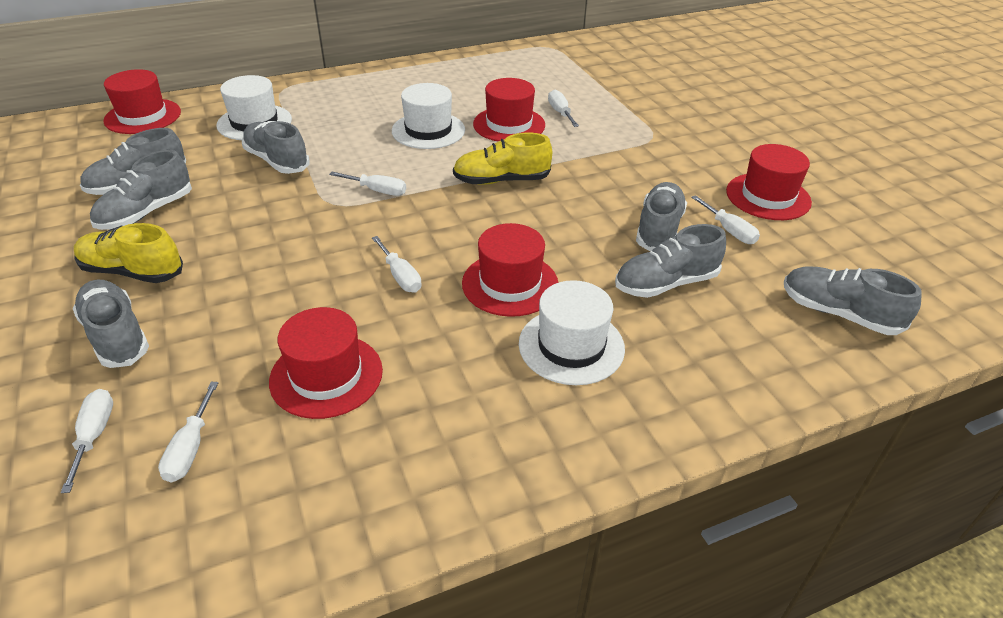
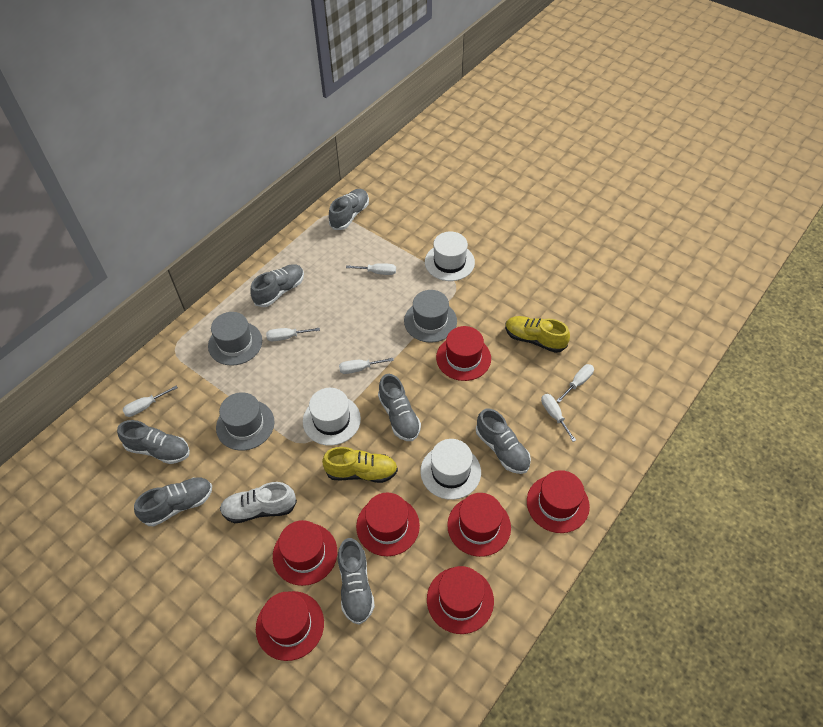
grey hat: 0 -> 3
red hat: 5 -> 7
white shoe: 0 -> 1

